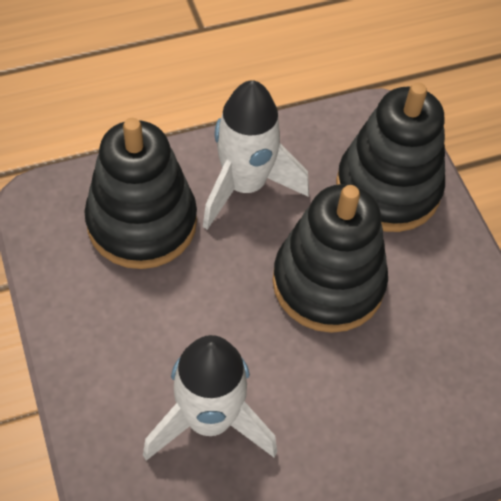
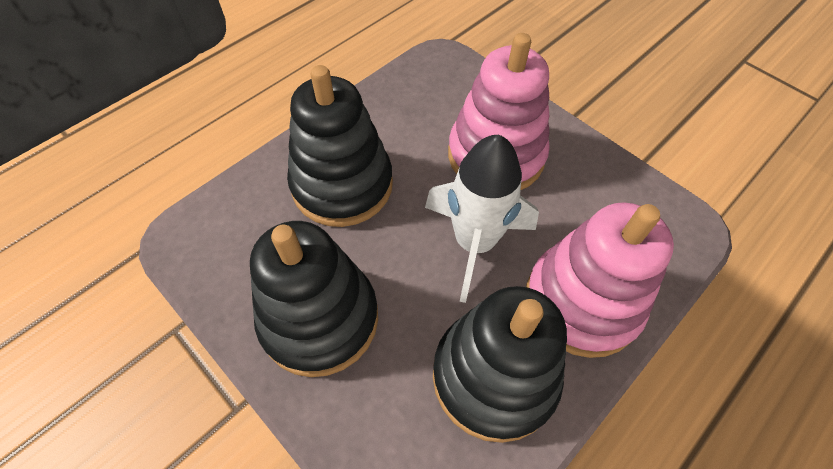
pink stacking toy: 0 -> 2
white rocket: 2 -> 1

